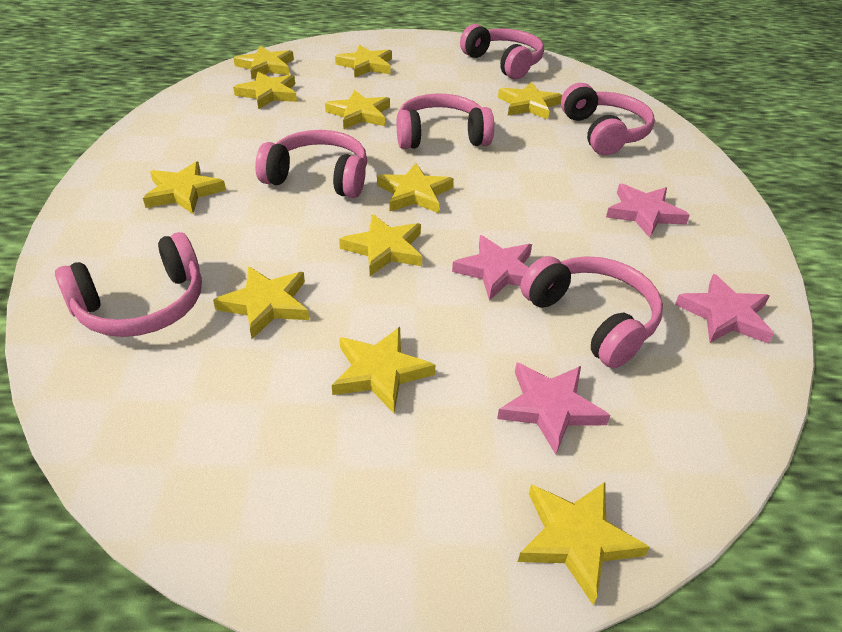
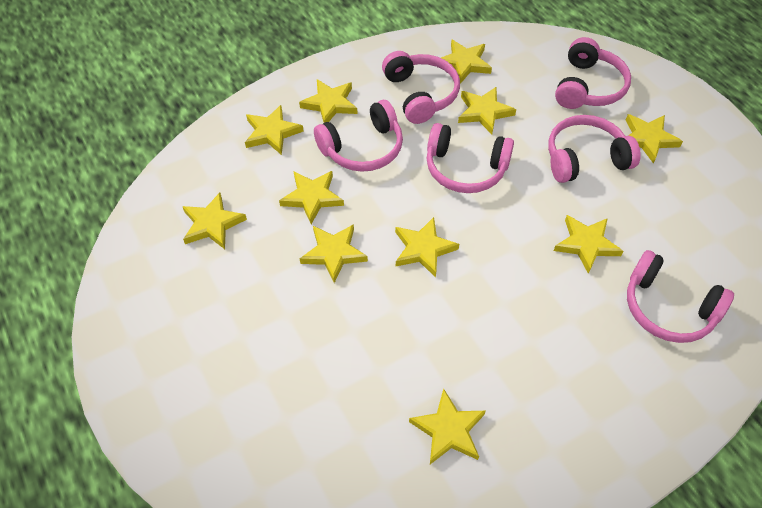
pink star: 4 -> 0

